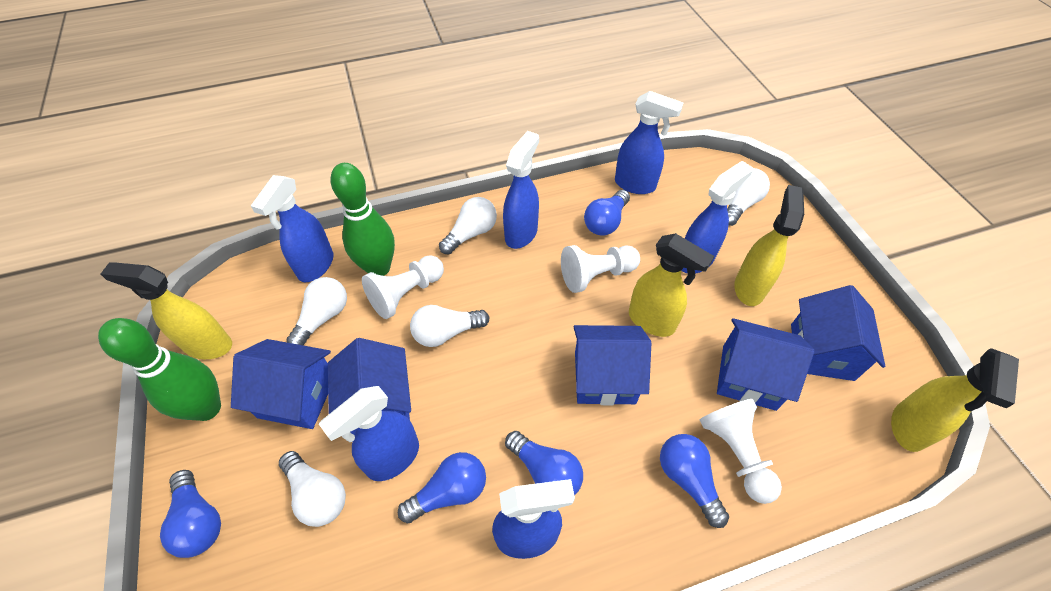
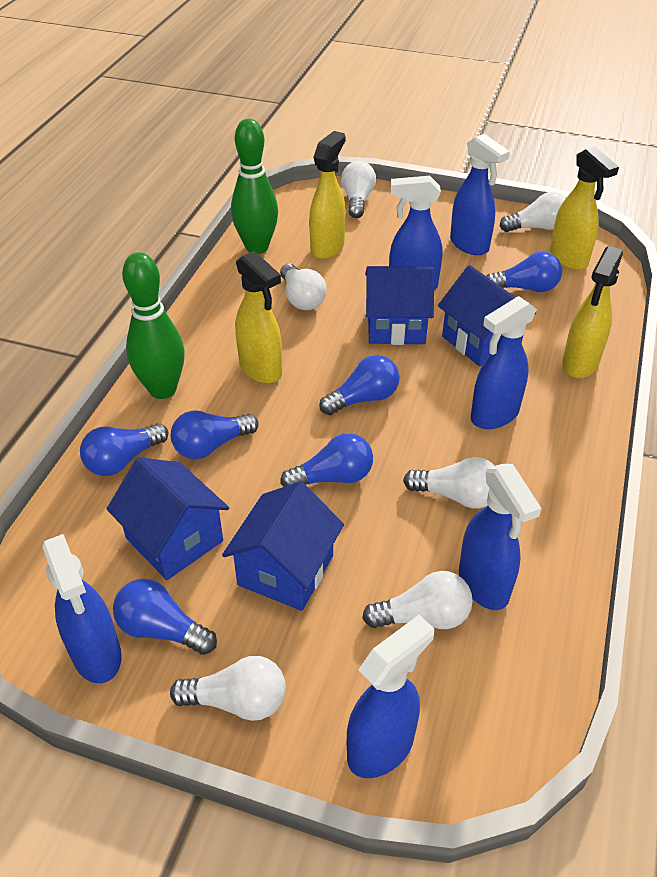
blue house: 5 -> 4
blue light bulb: 5 -> 6
white light bulb: 5 -> 6
white pawn: 3 -> 0

